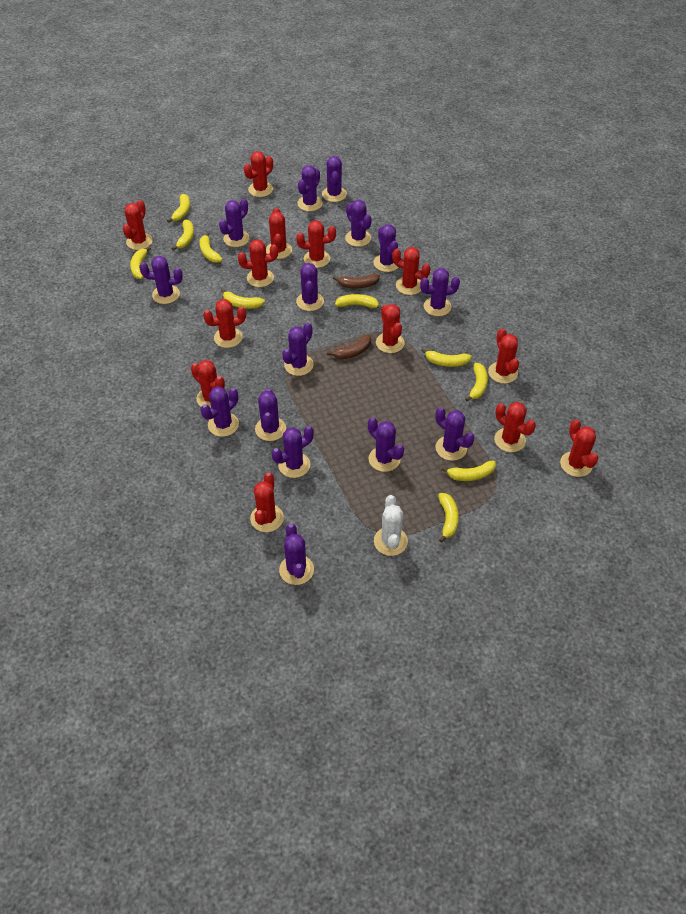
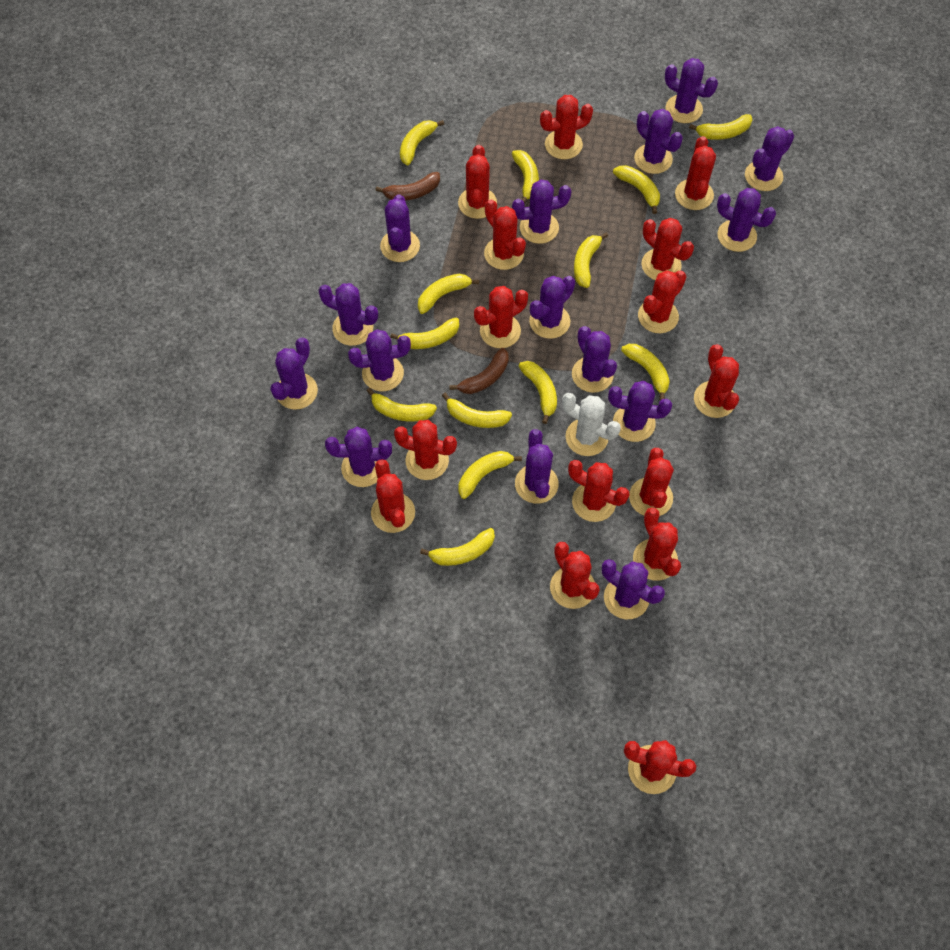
red cactus: 13 -> 15
yellow banana: 10 -> 13

